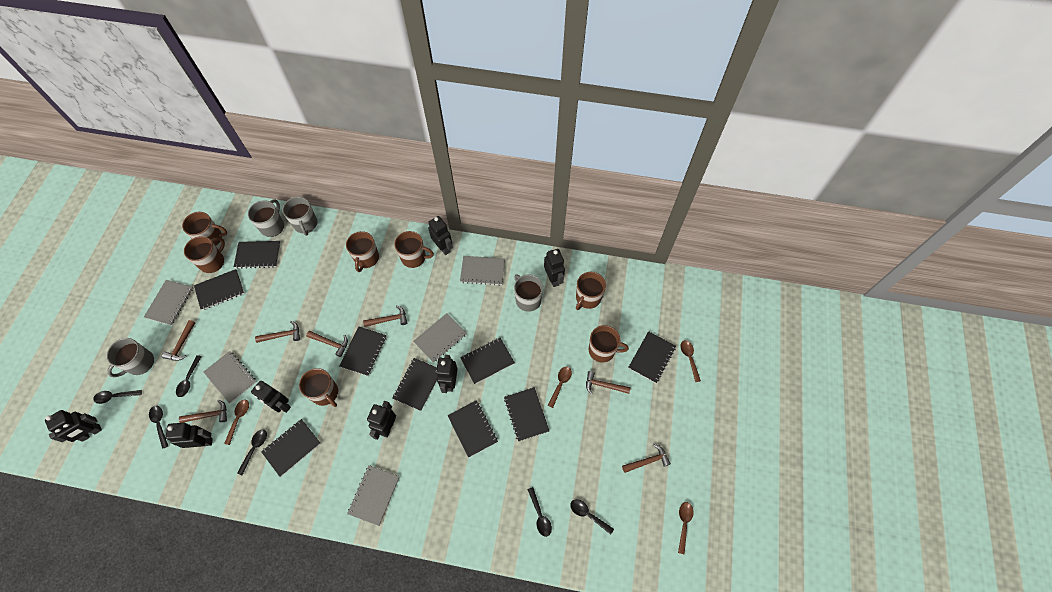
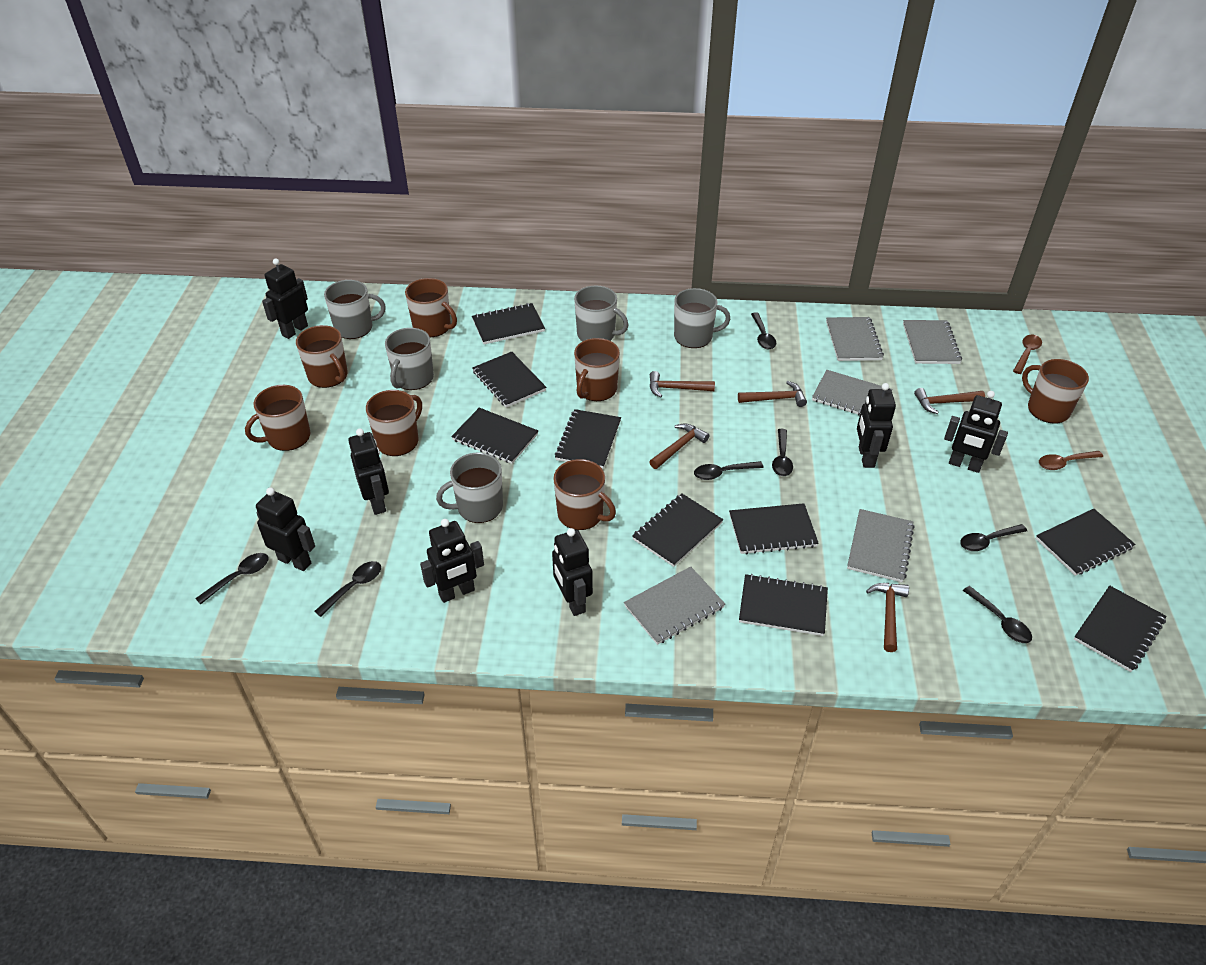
black spoon: 6 -> 7
brown hammer: 7 -> 5
brown spoon: 4 -> 2
grey mug: 4 -> 5

